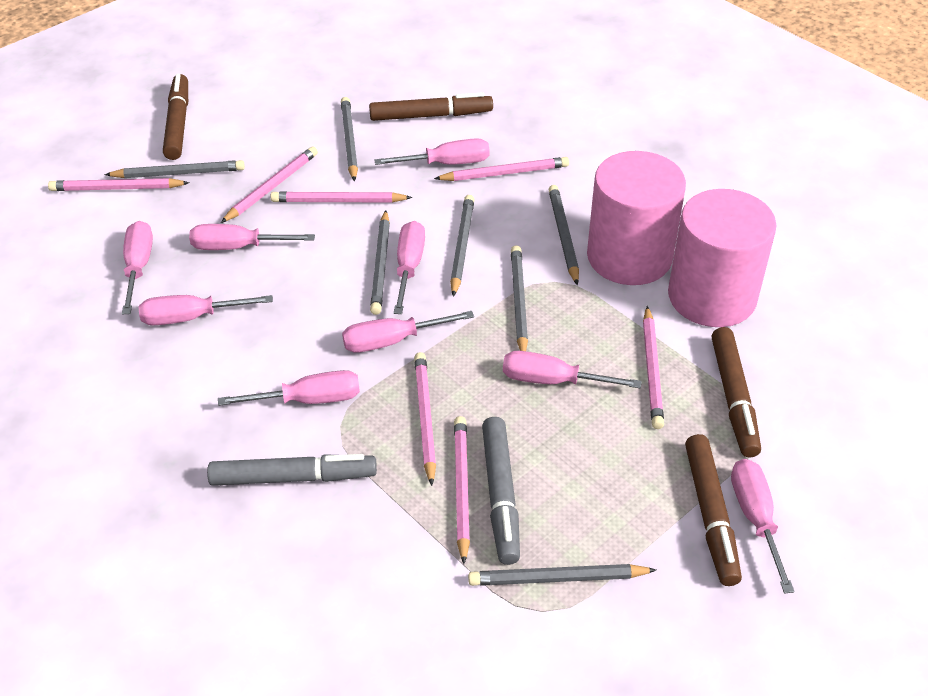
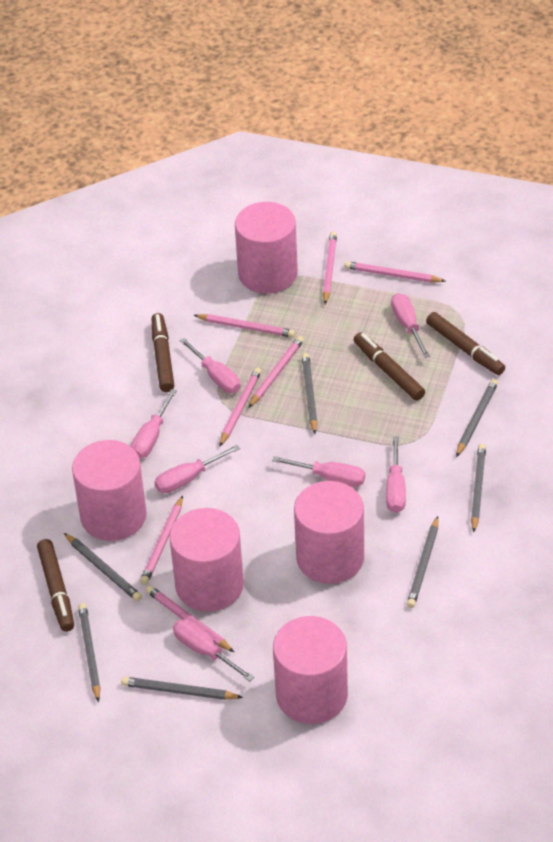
grey marker: 2 -> 0
pink cylinder: 2 -> 5
pink screwdriver: 9 -> 7

